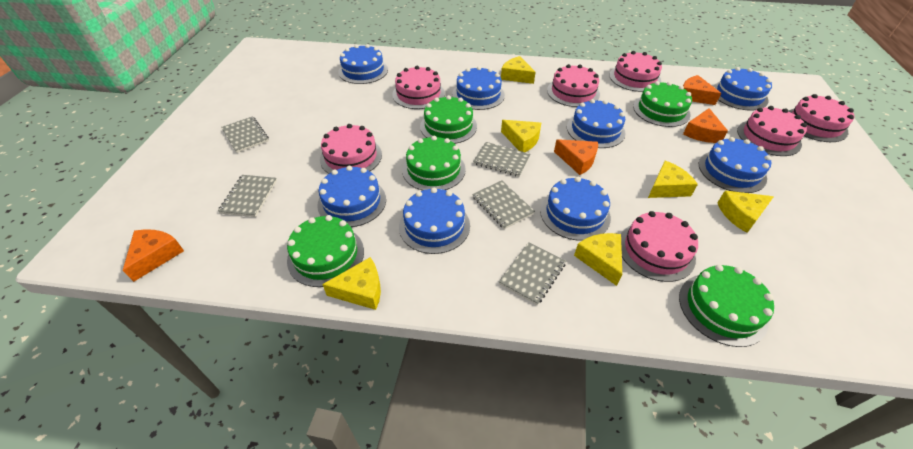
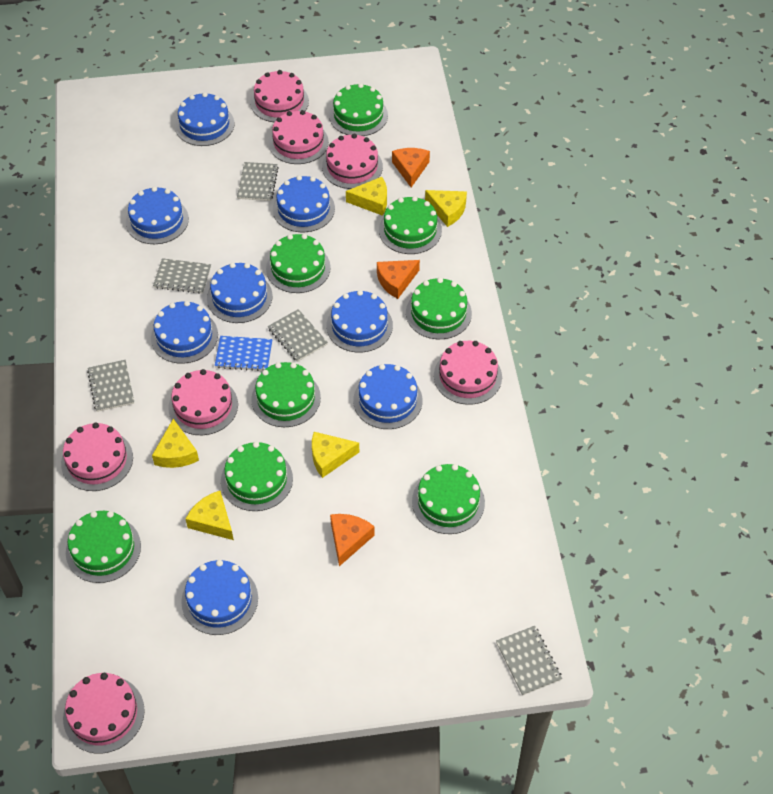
blue notebook: 0 -> 1
green cake: 5 -> 8
orange cheese: 4 -> 3
yellow cheese: 6 -> 5

